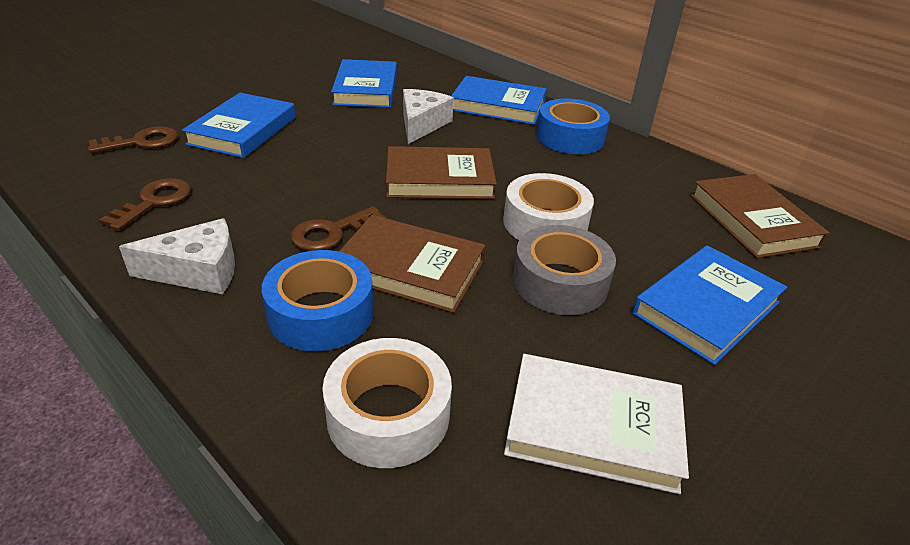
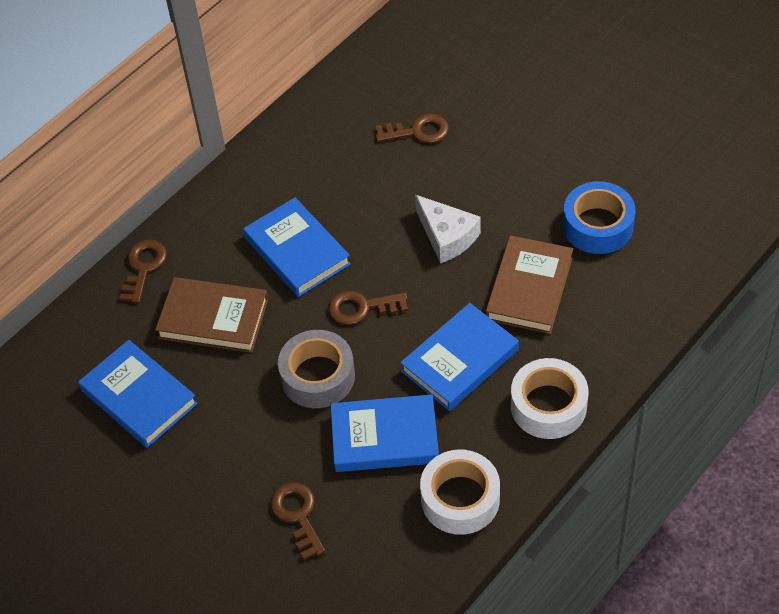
blue tape: 2 -> 1
brown book: 3 -> 2
brown key: 3 -> 4
white book: 1 -> 0
white cheese: 2 -> 1

